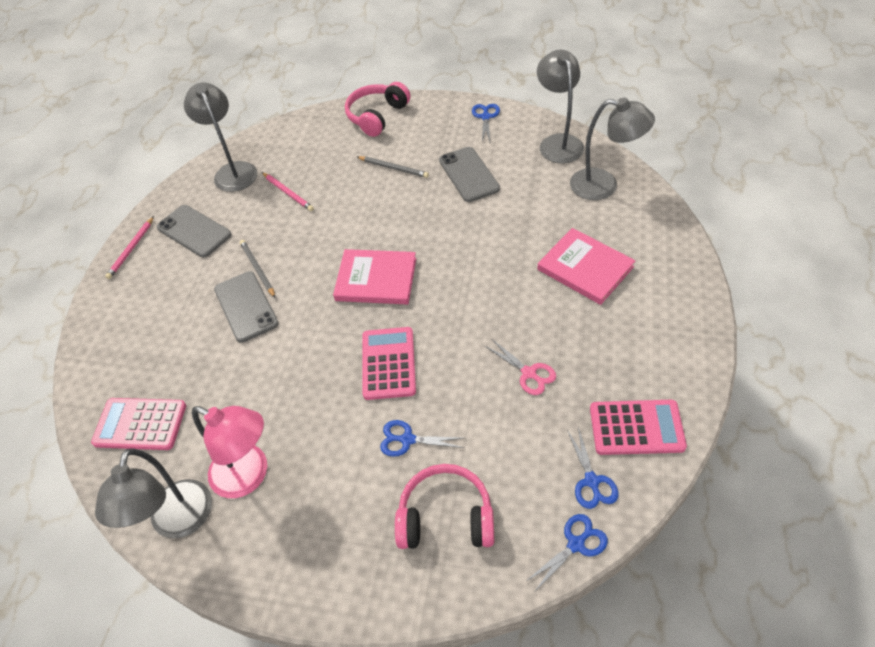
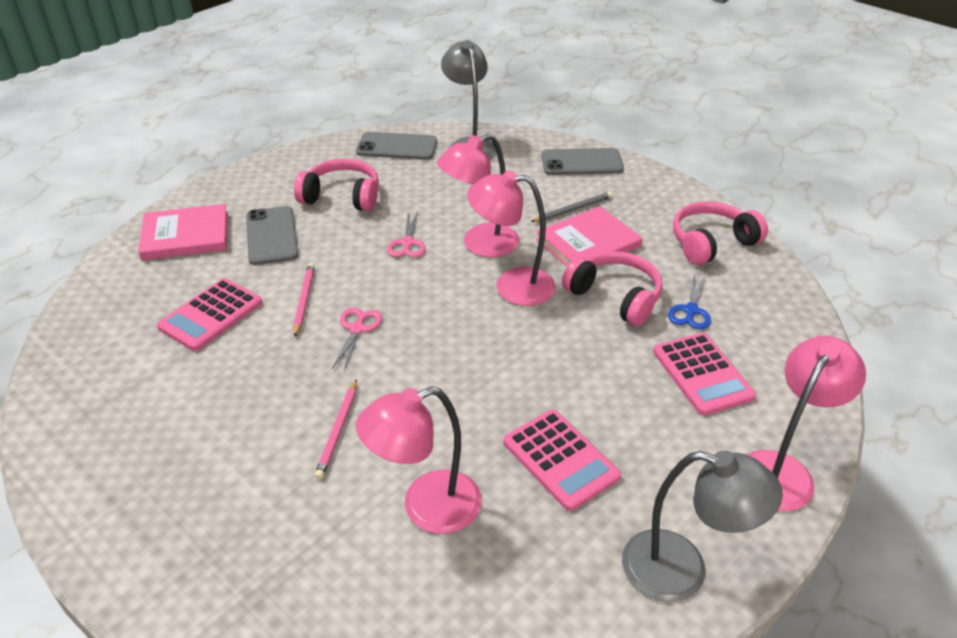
blue scissors: 4 -> 1
grey lamp: 4 -> 2
grey pencil: 2 -> 1
pink headphones: 2 -> 3
pink lamp: 1 -> 4
pink scissors: 1 -> 2

